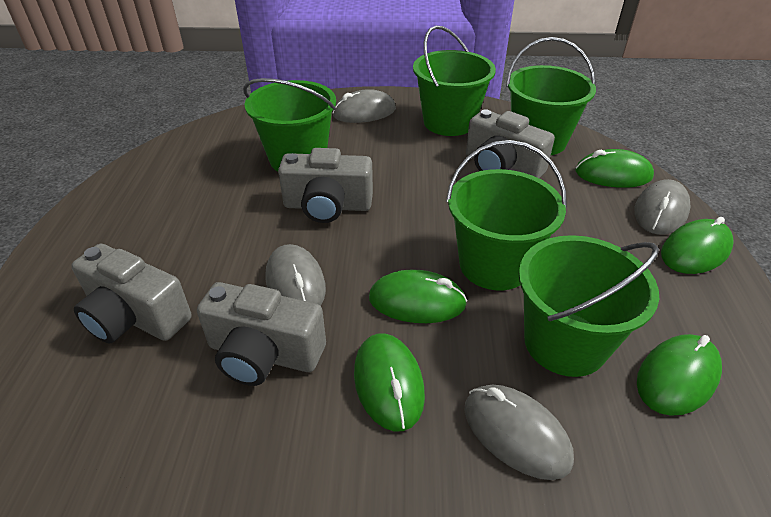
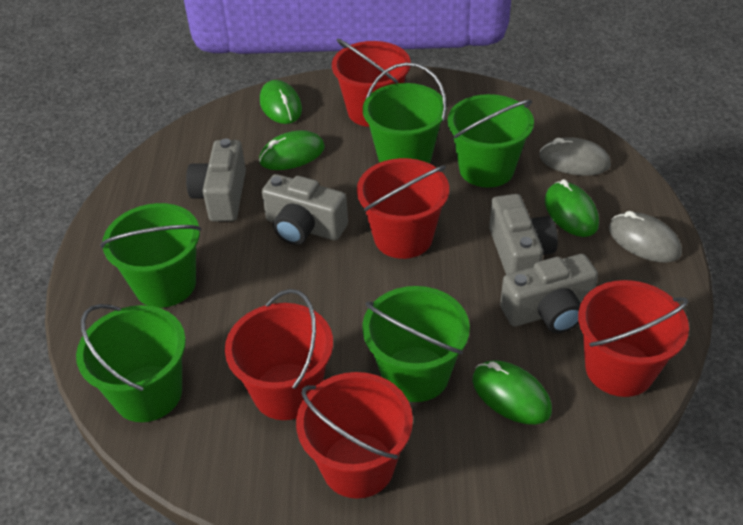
green mouse: 5 -> 4
grey mouse: 4 -> 2
red bucket: 0 -> 5

